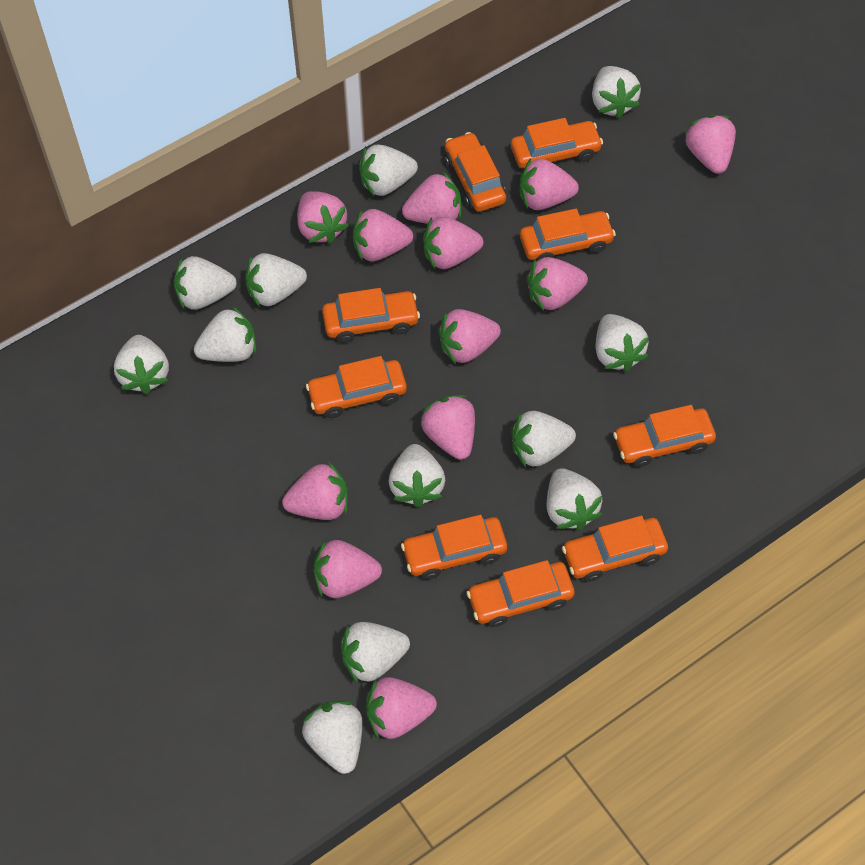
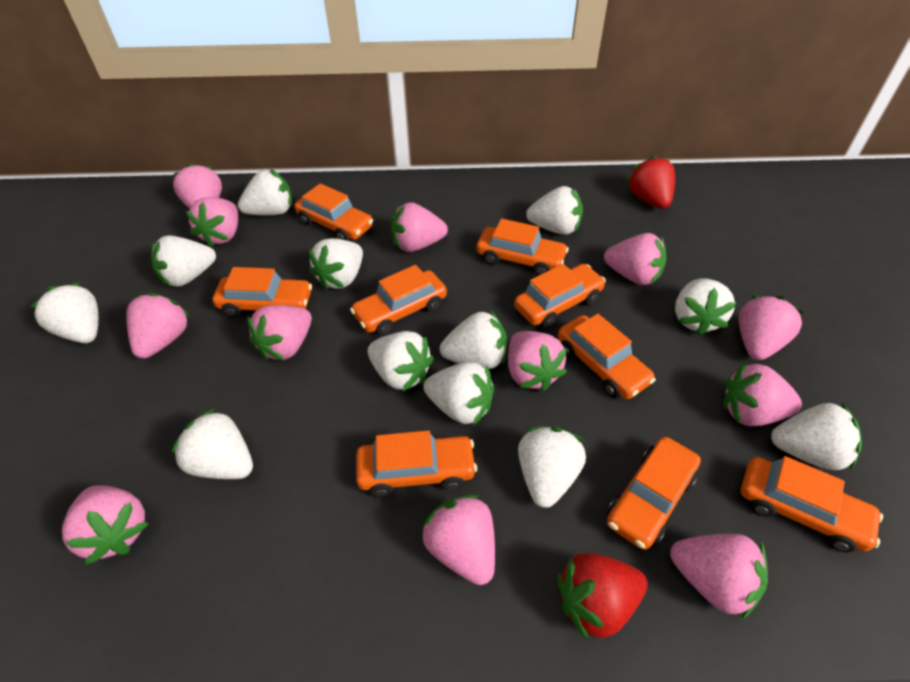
red strawberry: 0 -> 2

